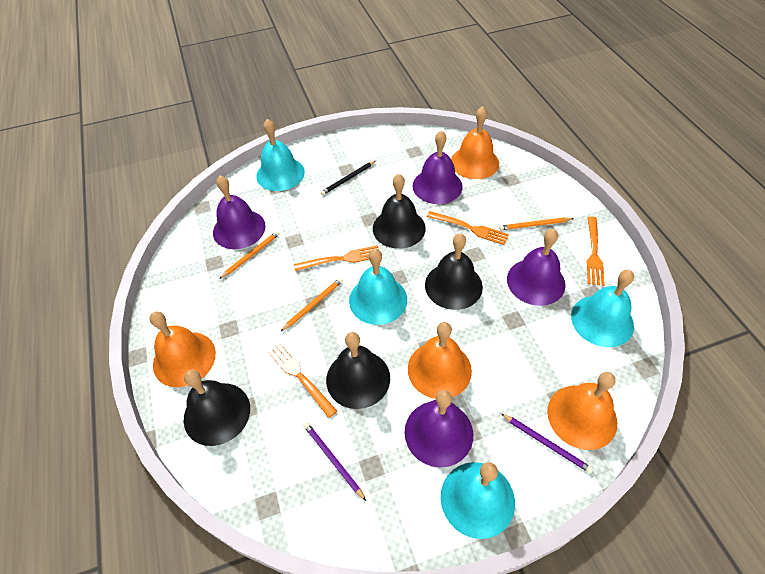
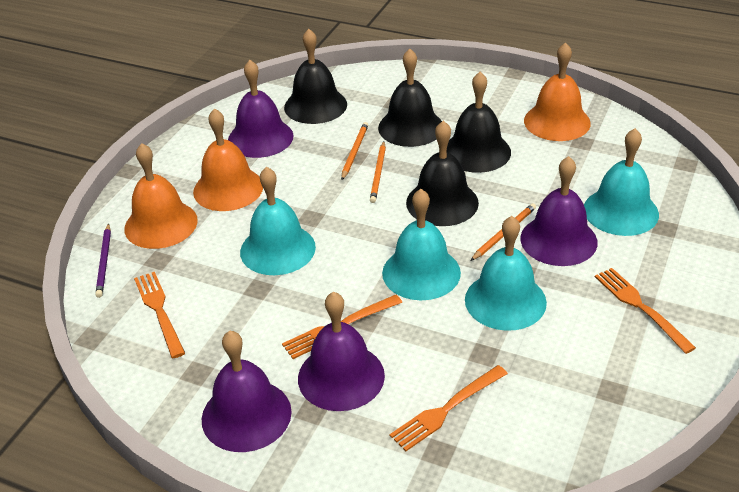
black pencil: 1 -> 0
orange bell: 4 -> 3
purple pencil: 2 -> 1

